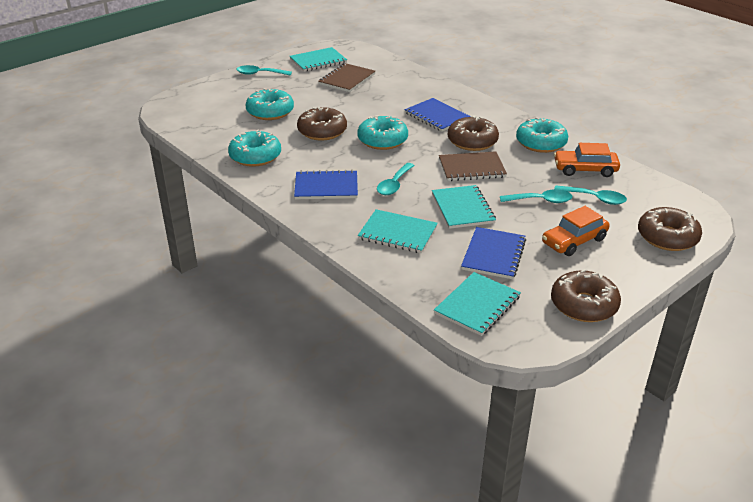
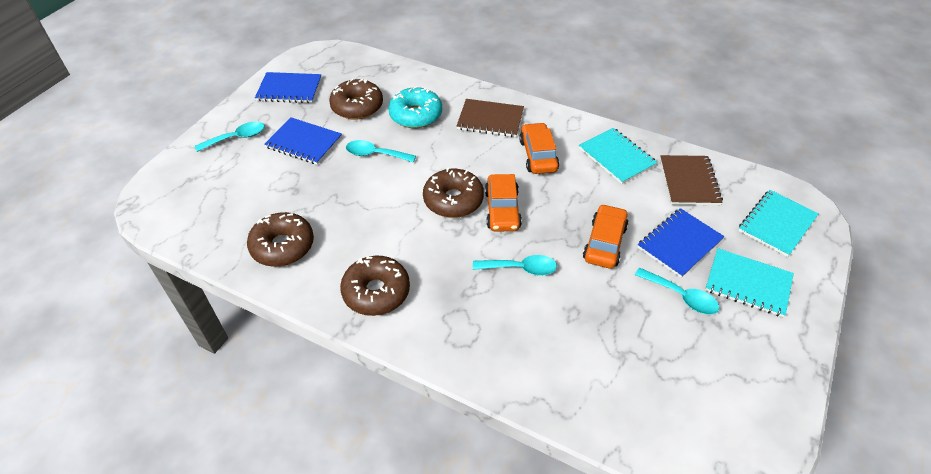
orange car: 2 -> 3
turquoise donut: 4 -> 1
turquoise notebook: 4 -> 3

